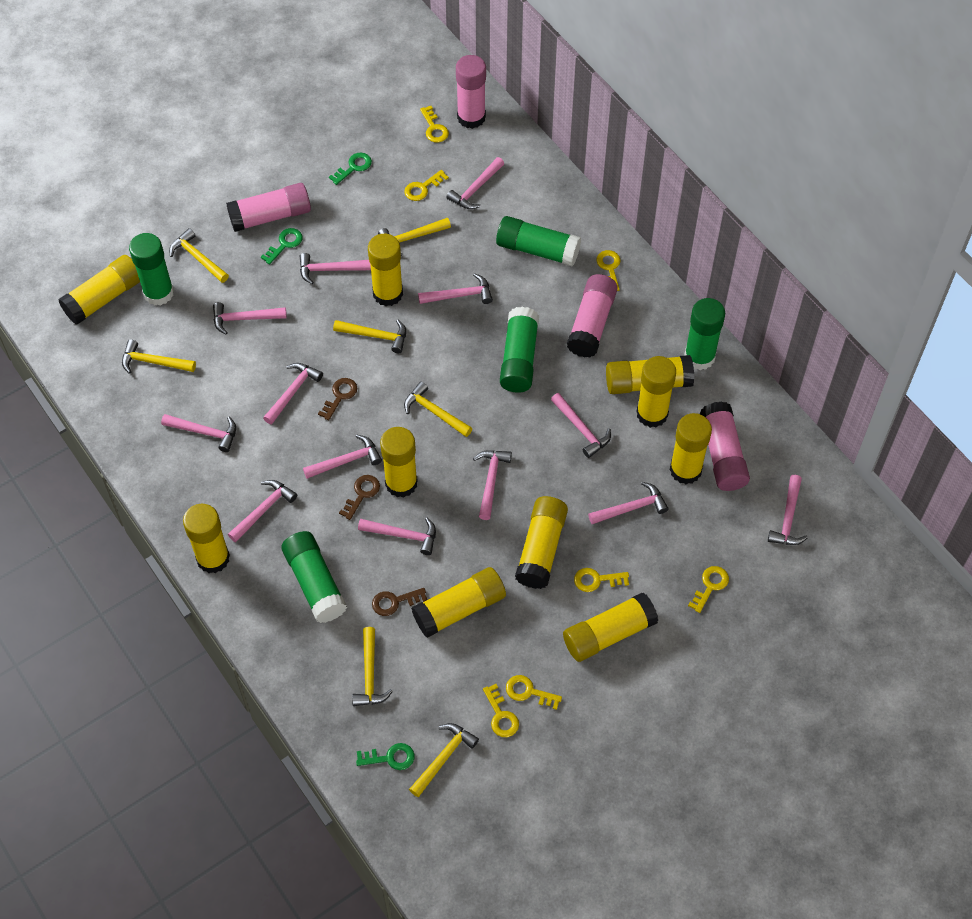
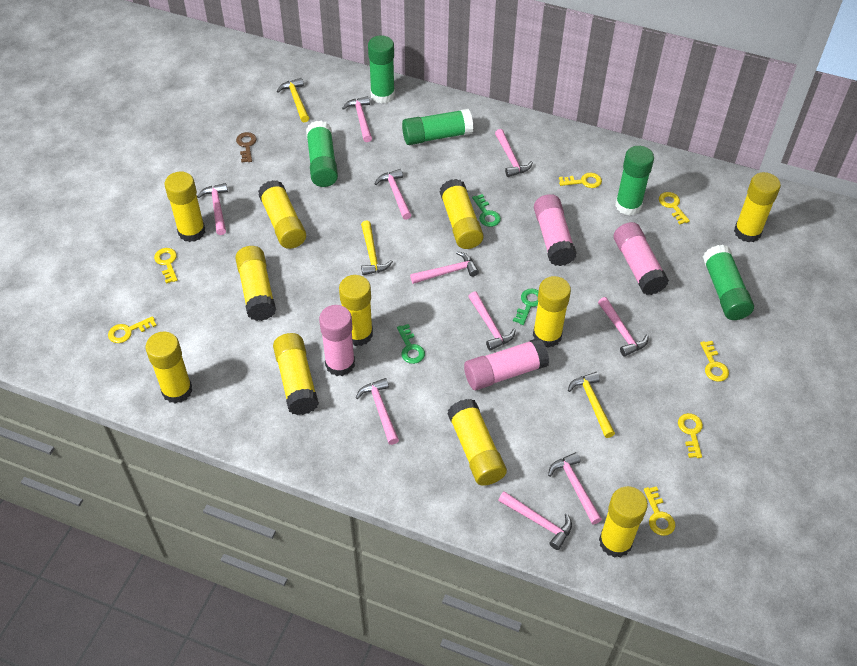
brown key: 3 -> 1
pink hammer: 13 -> 10
yellow glue stick: 10 -> 11
yellow hammer: 7 -> 3

